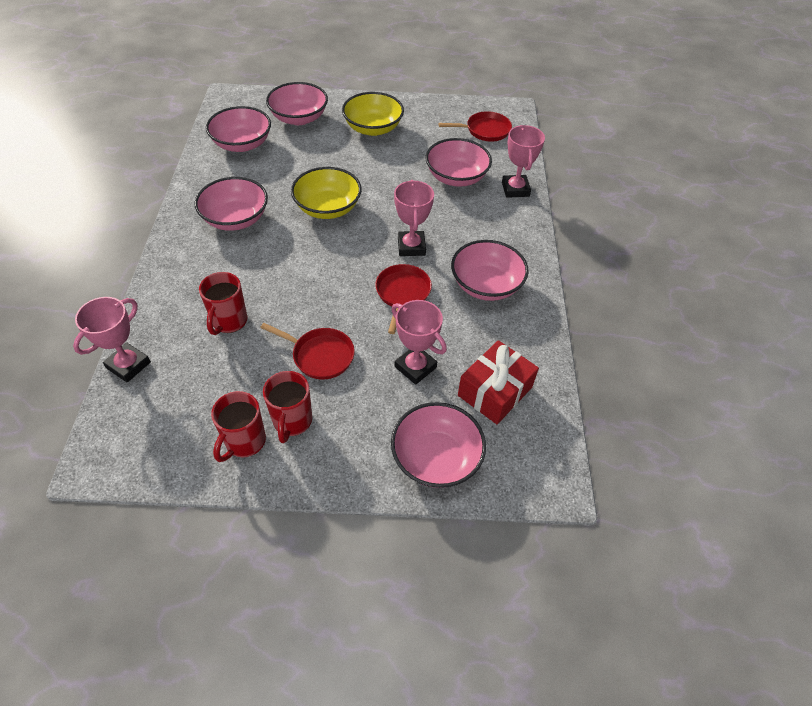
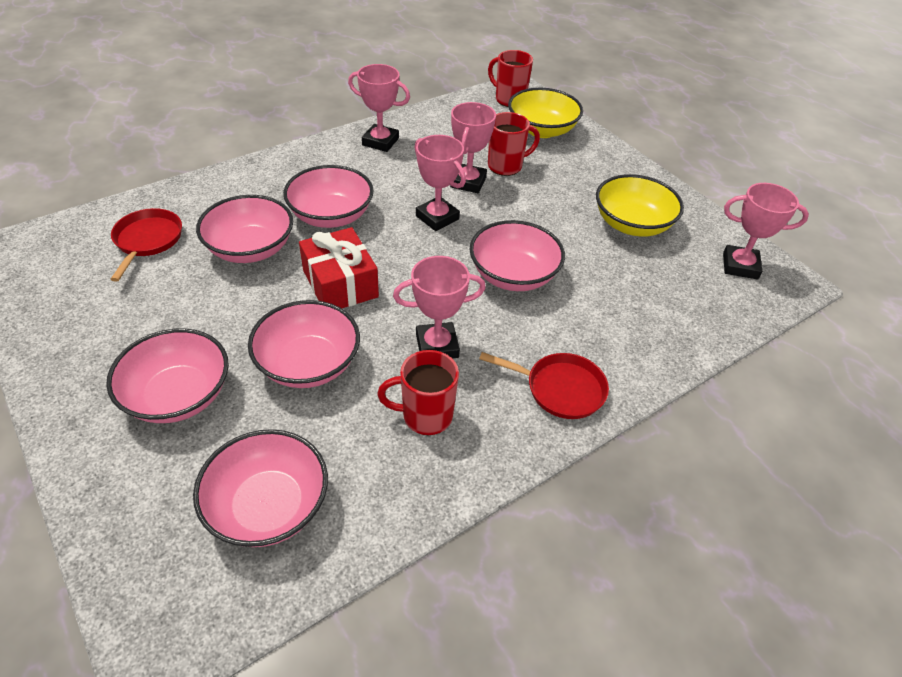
pink trophy: 4 -> 5
red pan: 3 -> 2

